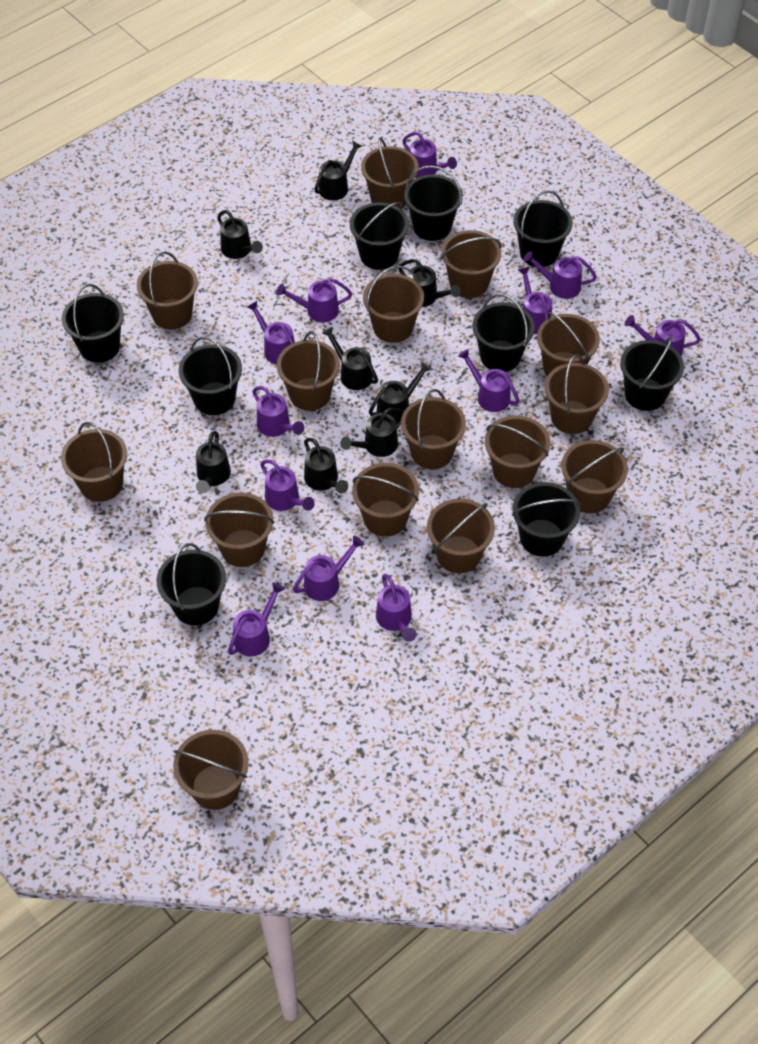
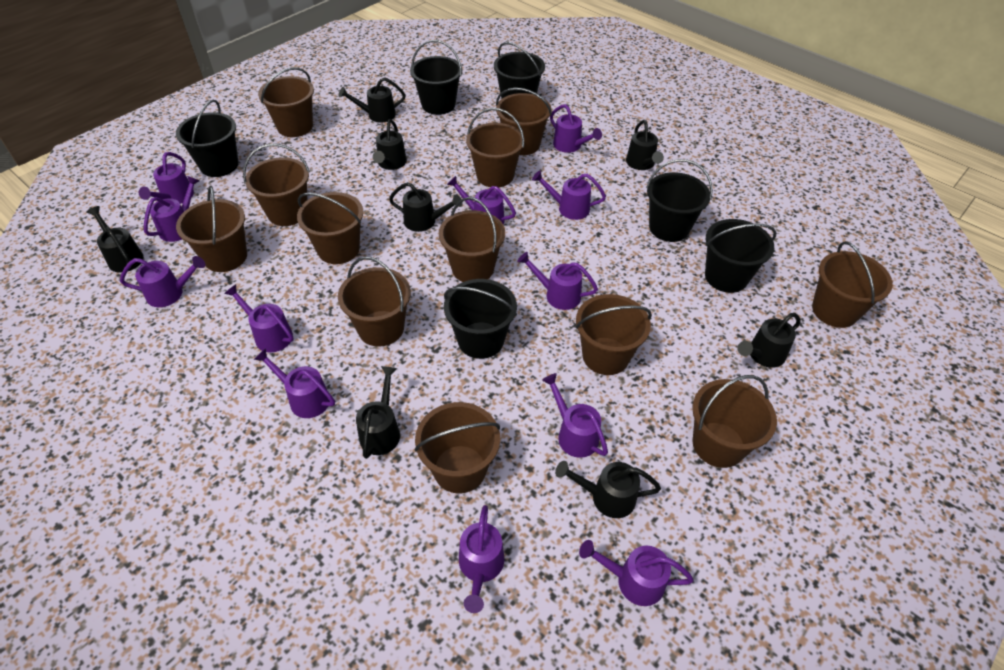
black bucket: 9 -> 6
brown bucket: 15 -> 12

